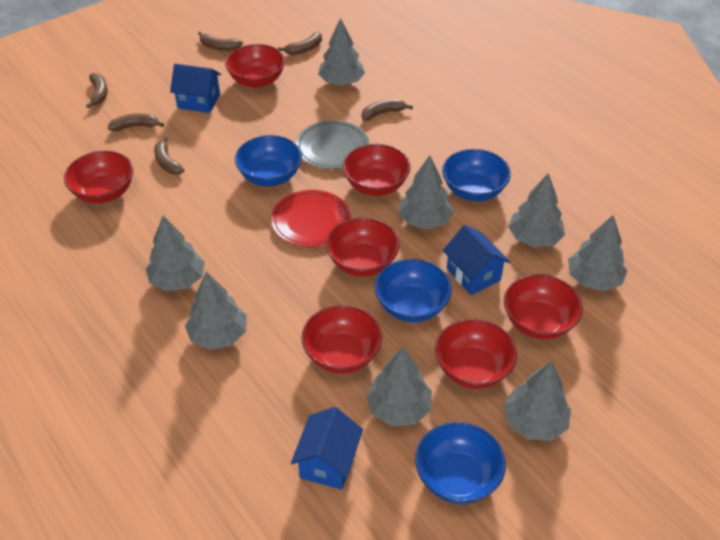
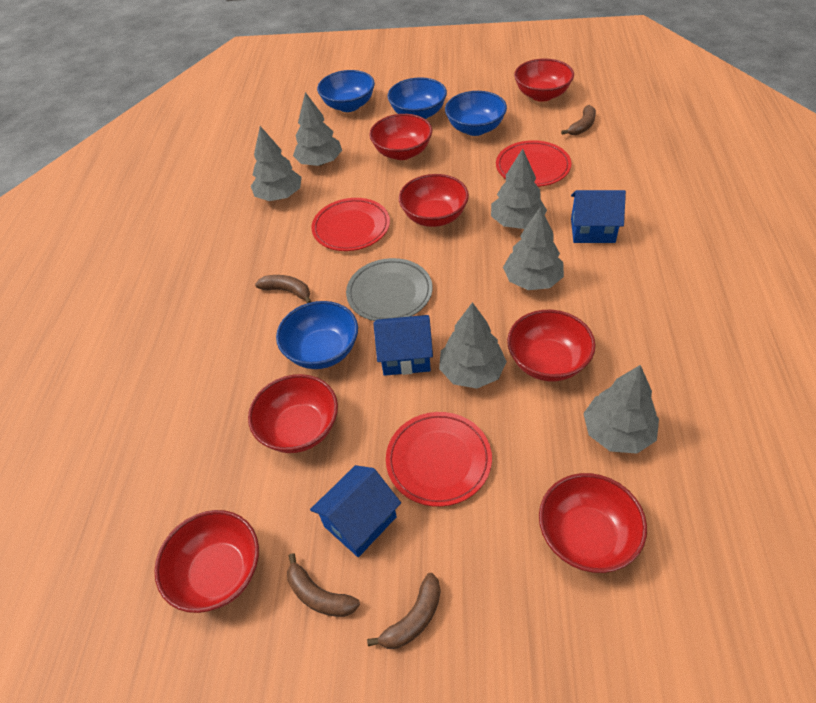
brown banana: 6 -> 4
grey tree: 8 -> 6
red plate: 1 -> 3

